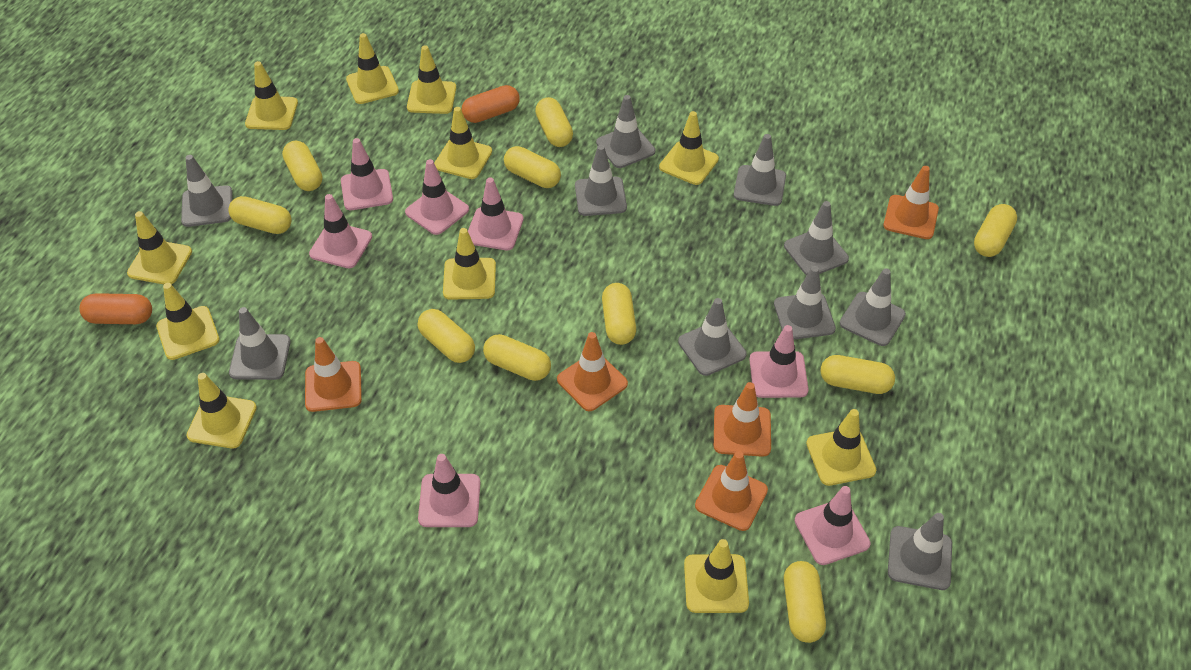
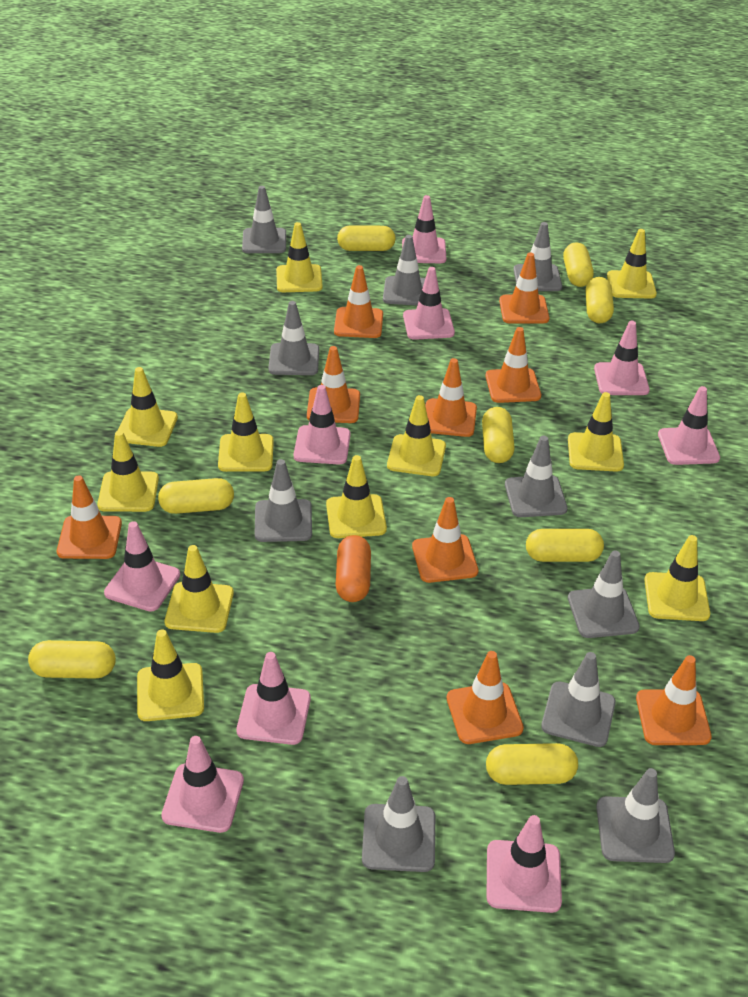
orange capsule: 2 -> 1
orange traffic cone: 5 -> 9
pink traffic cone: 7 -> 9
yellow capsule: 10 -> 8

